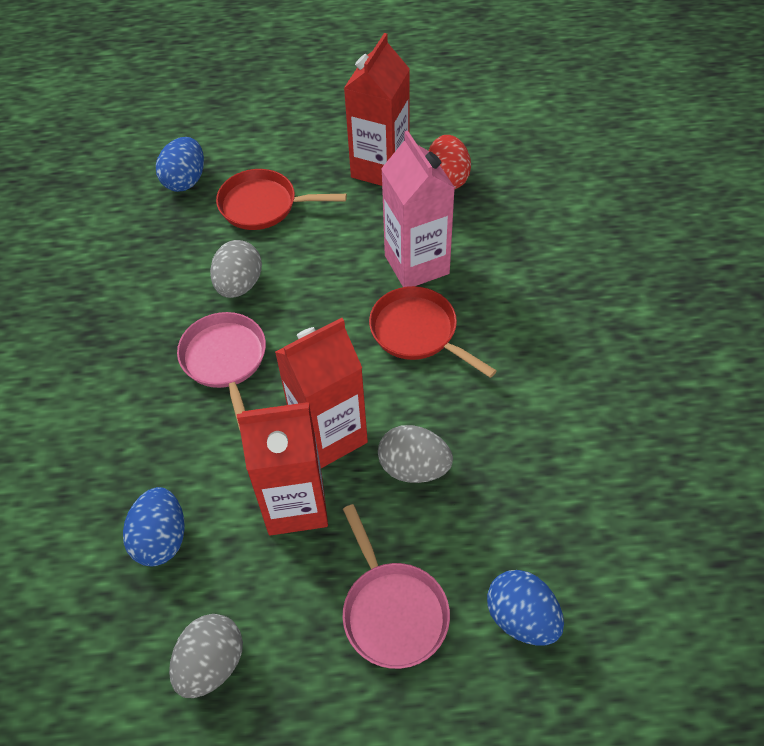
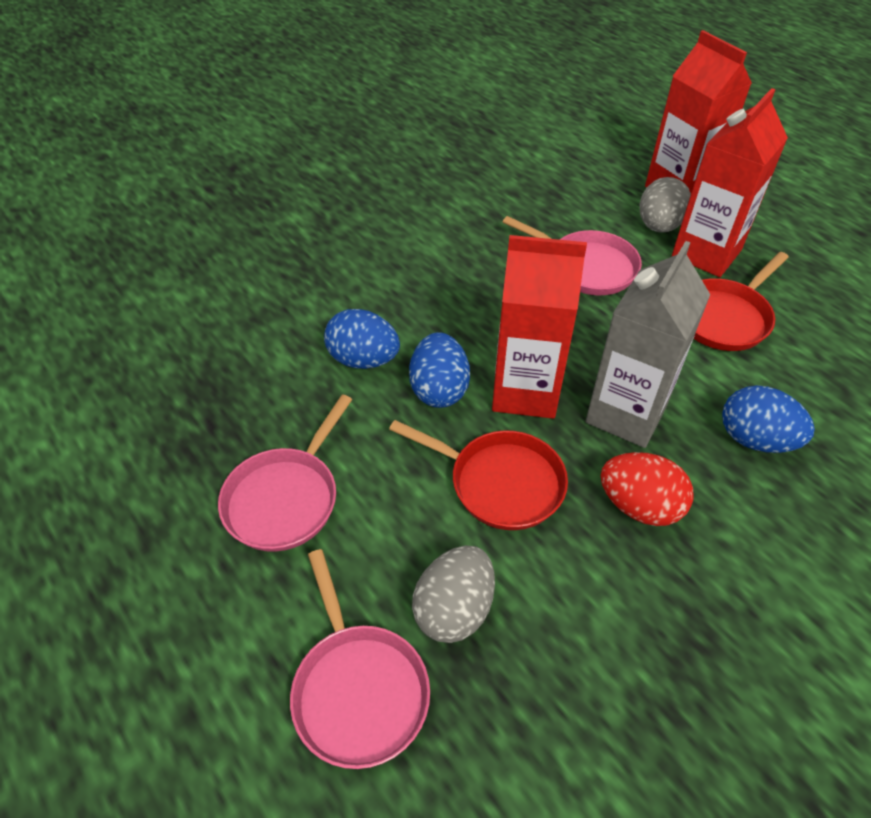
grey carton: 0 -> 1
grey egg: 3 -> 2
pink carton: 1 -> 0
pink pan: 2 -> 3

